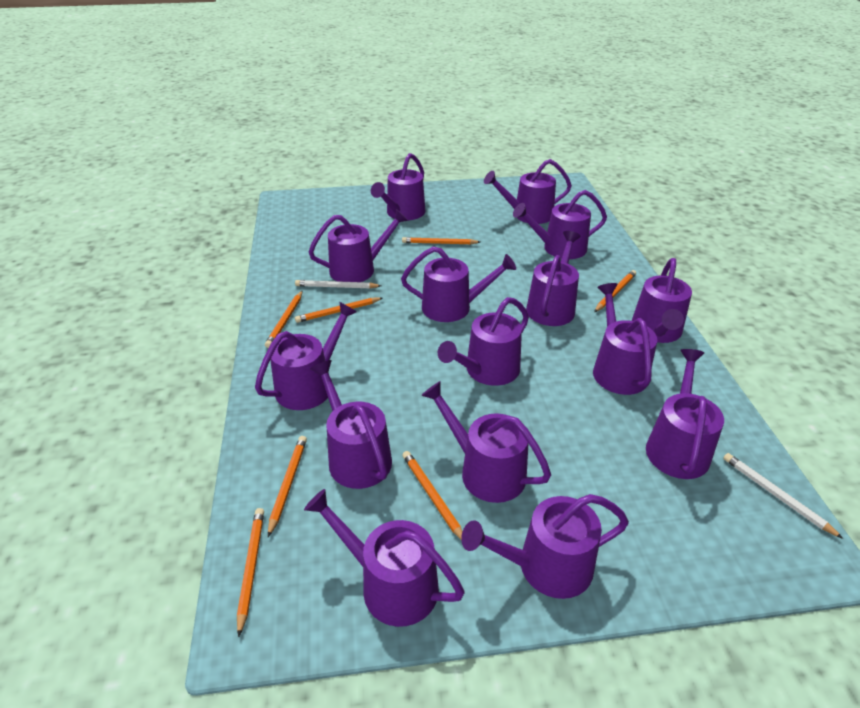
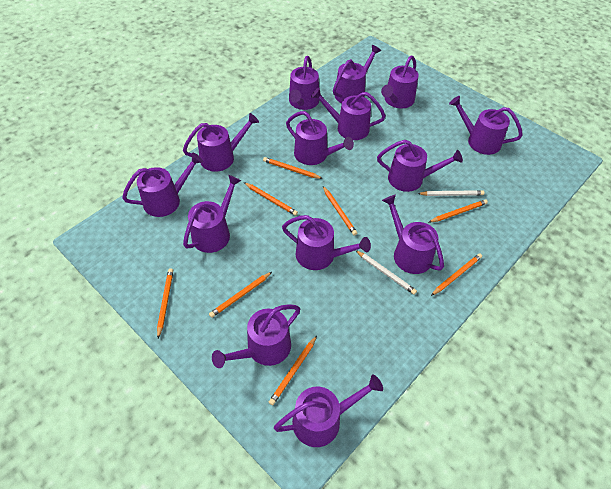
orange pencil: 7 -> 8
purple watering can: 15 -> 14

